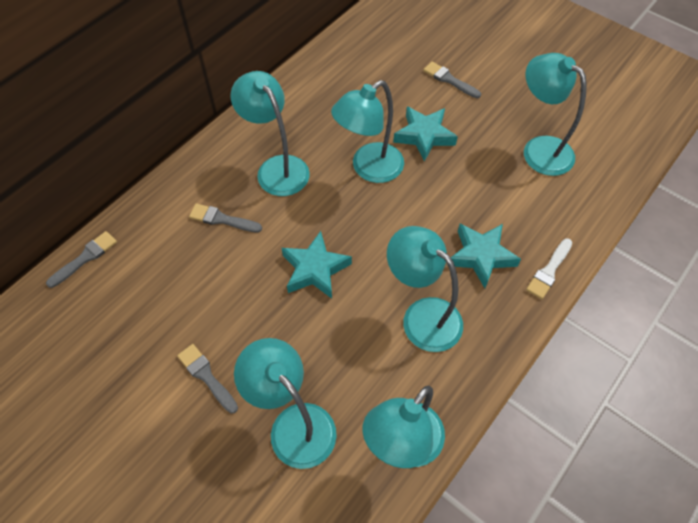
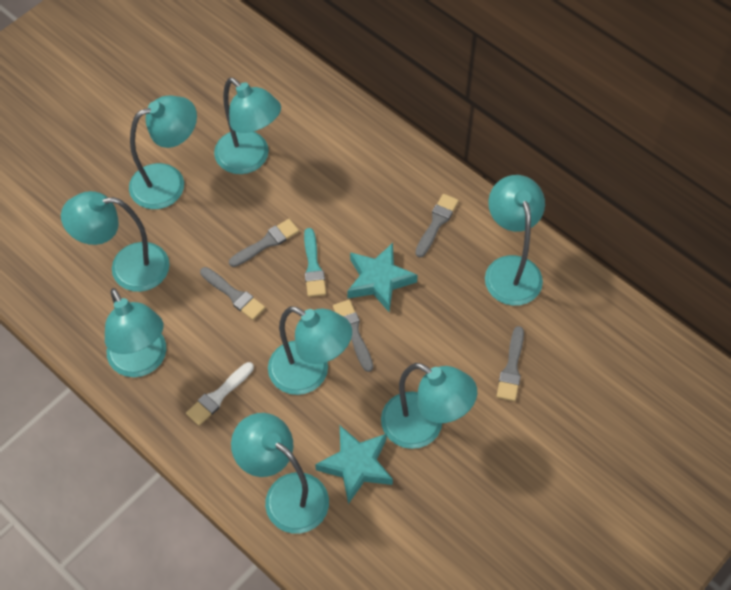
grey brush: 4 -> 5
turquoise brush: 0 -> 1
turquoise lamp: 6 -> 8
turquoise star: 3 -> 2

